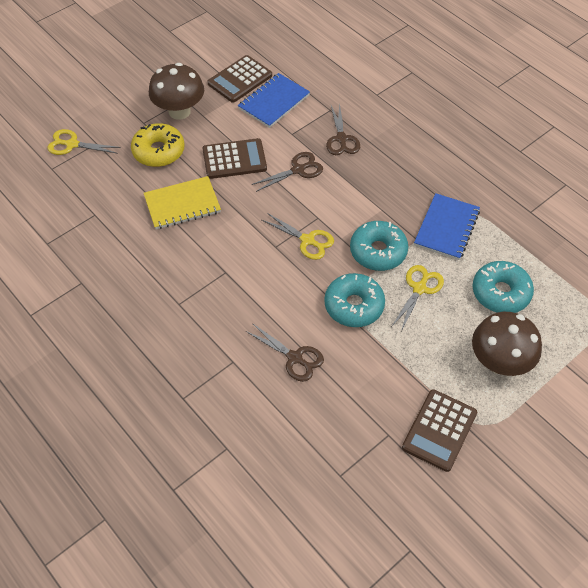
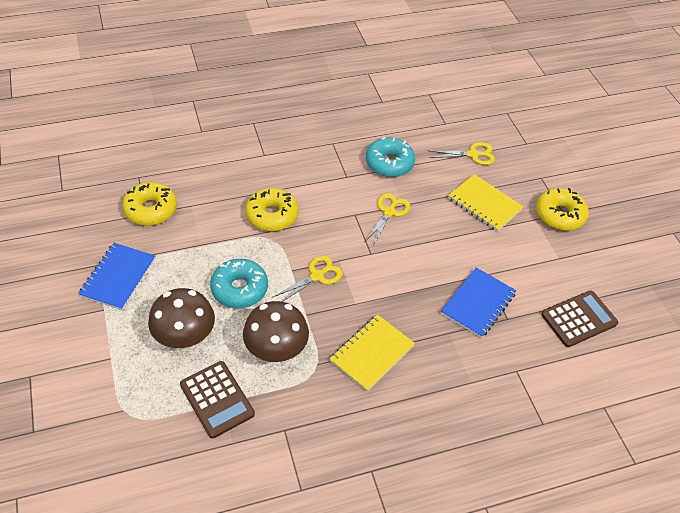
brown calculator: 3 -> 2
brown scissors: 3 -> 0
turquoise donut: 3 -> 2
yellow donut: 1 -> 3
yellow notebook: 1 -> 2

